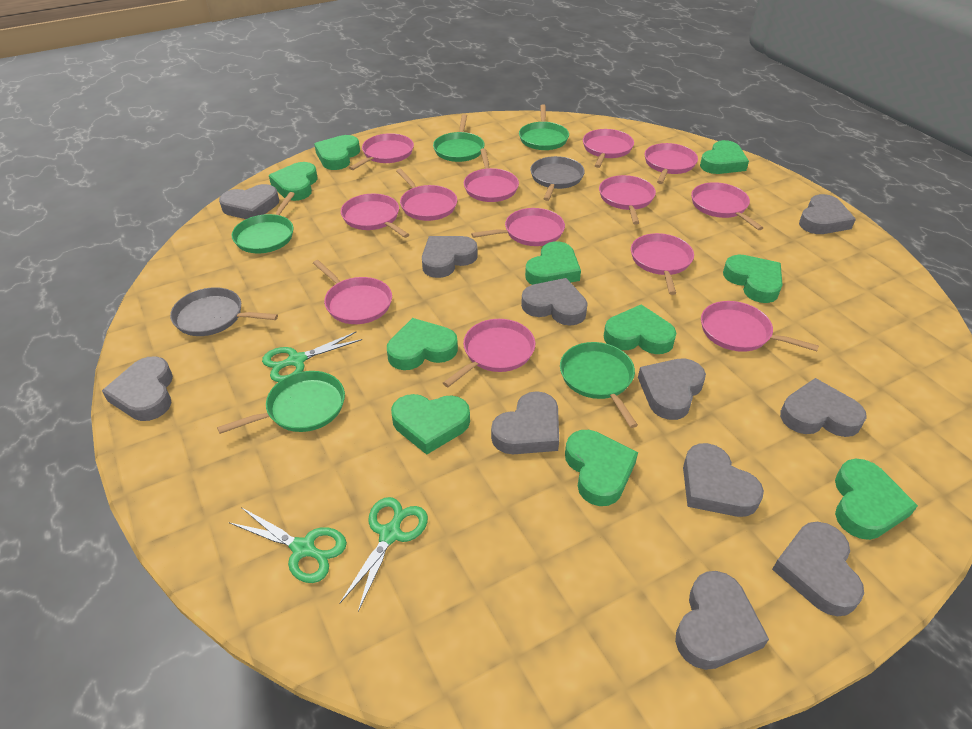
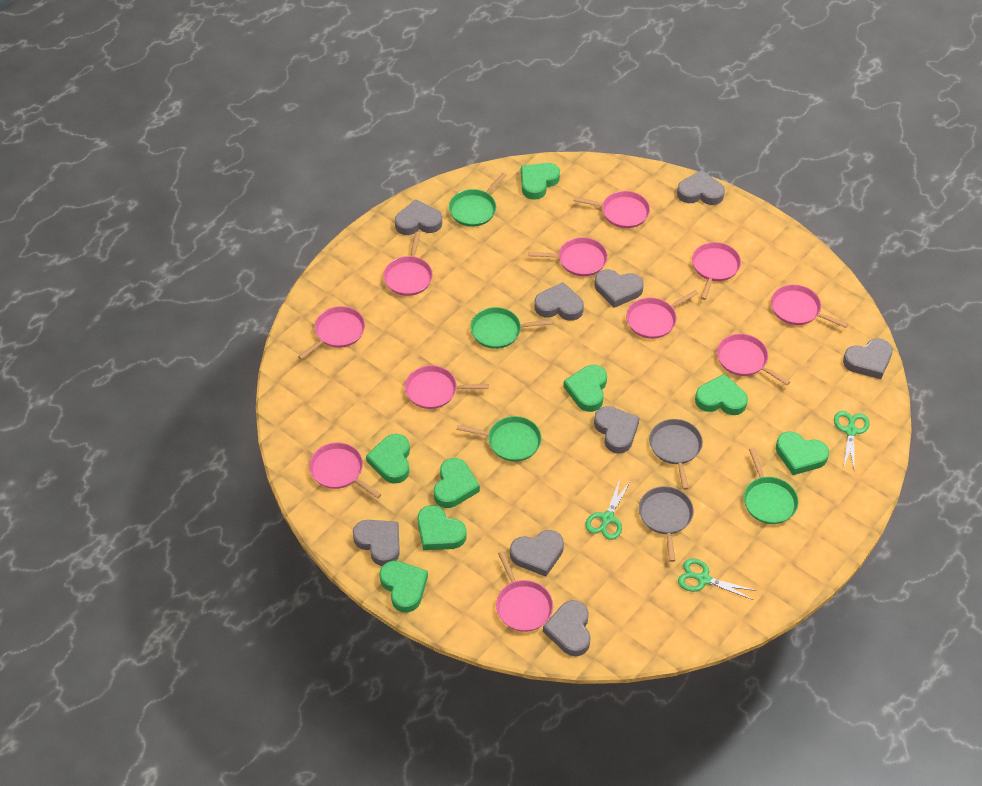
green heart: 10 -> 8
green pan: 5 -> 4
grey heart: 11 -> 9
pink pan: 13 -> 11

